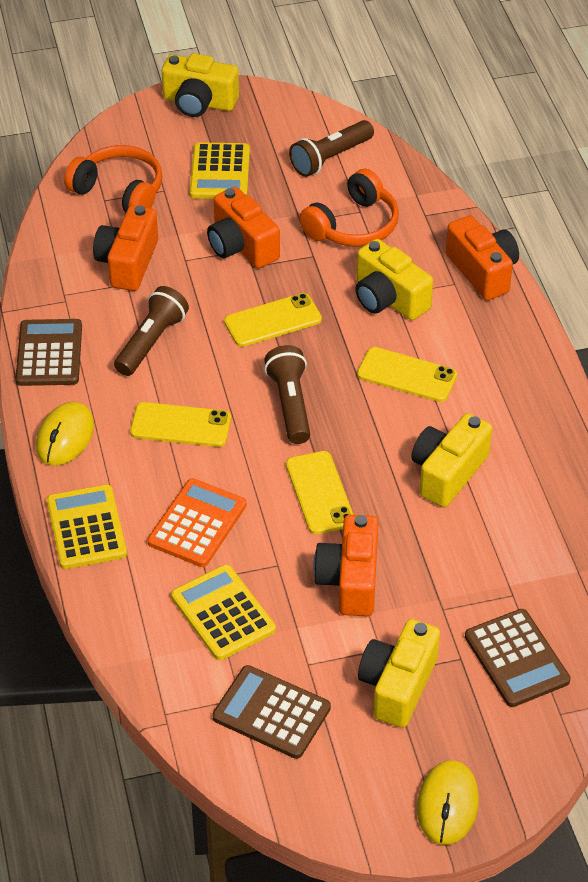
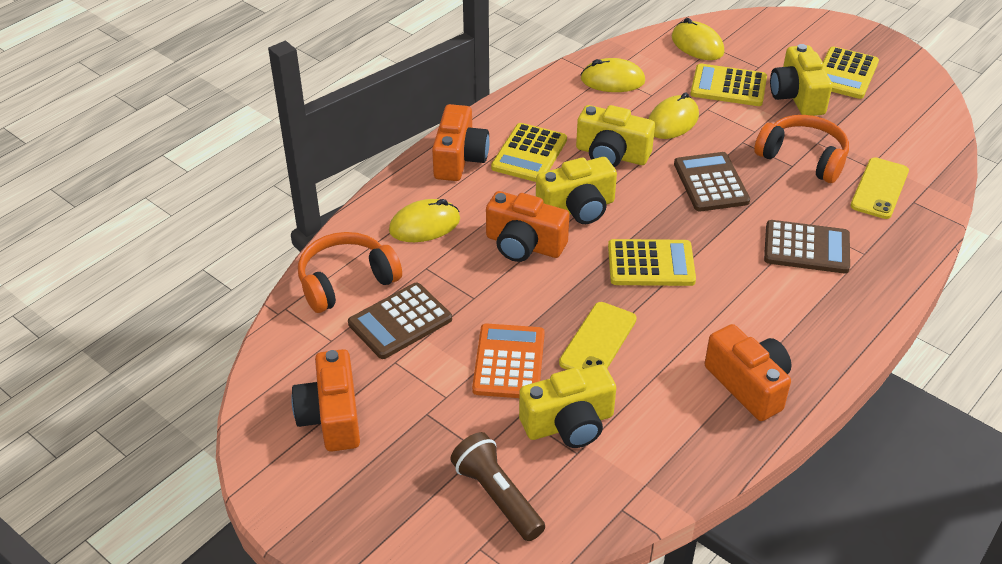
brown flashlight: 3 -> 1
yellow calculator: 3 -> 4
yellow mouse: 2 -> 4
yellow phone: 4 -> 2

